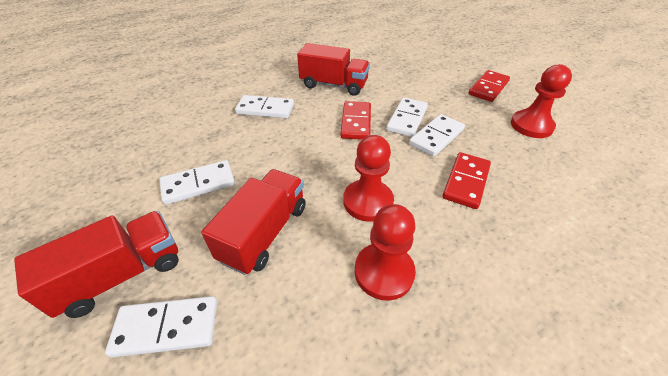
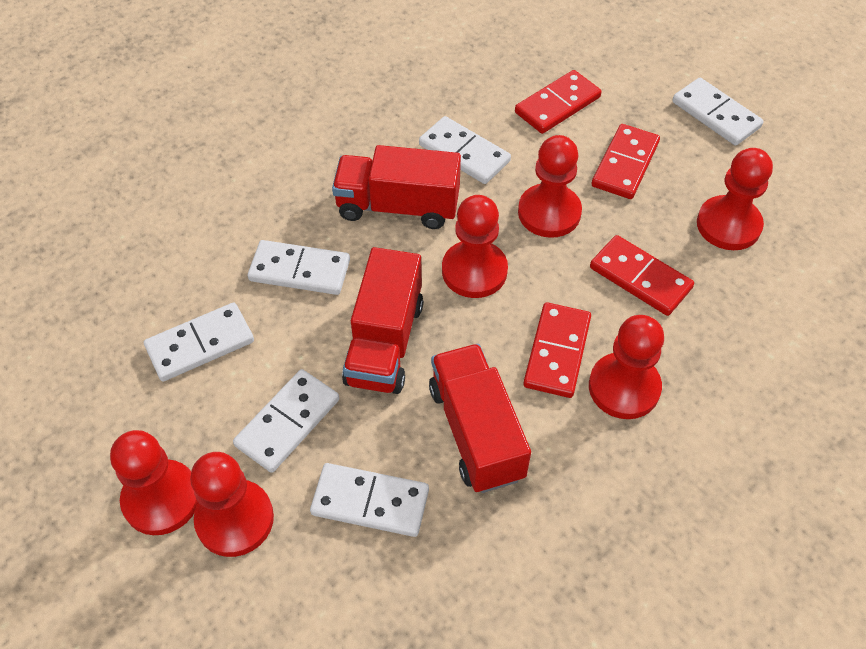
red domino: 3 -> 4
red pawn: 3 -> 6
white domino: 5 -> 6

